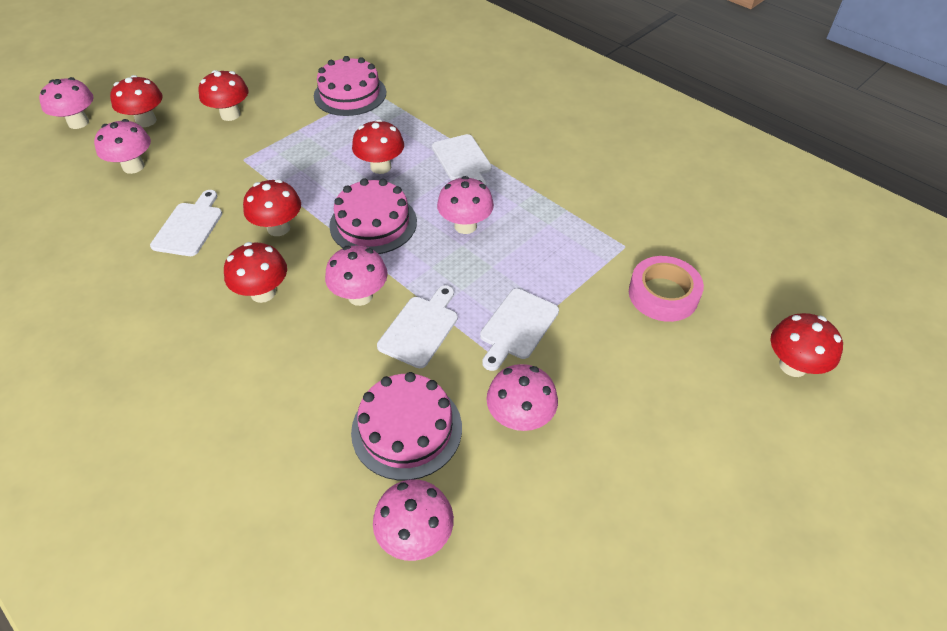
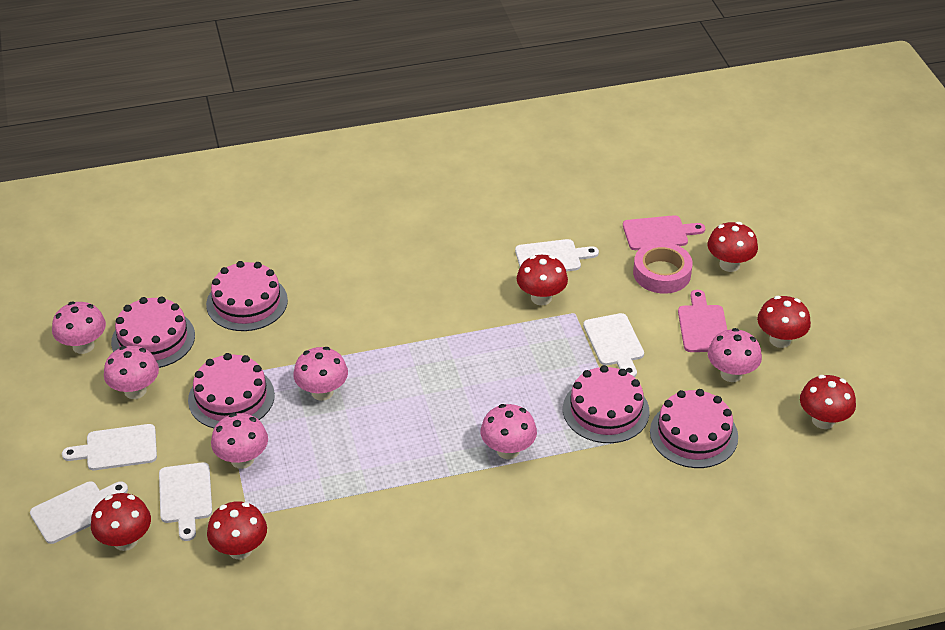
pink cake: 3 -> 5
pink cutting board: 0 -> 2
white cutting board: 4 -> 5

